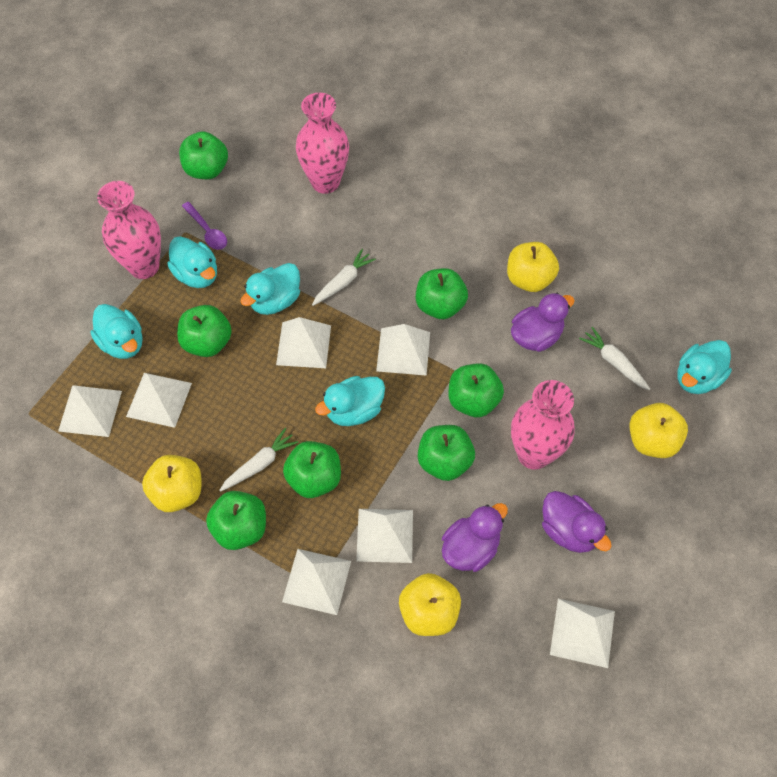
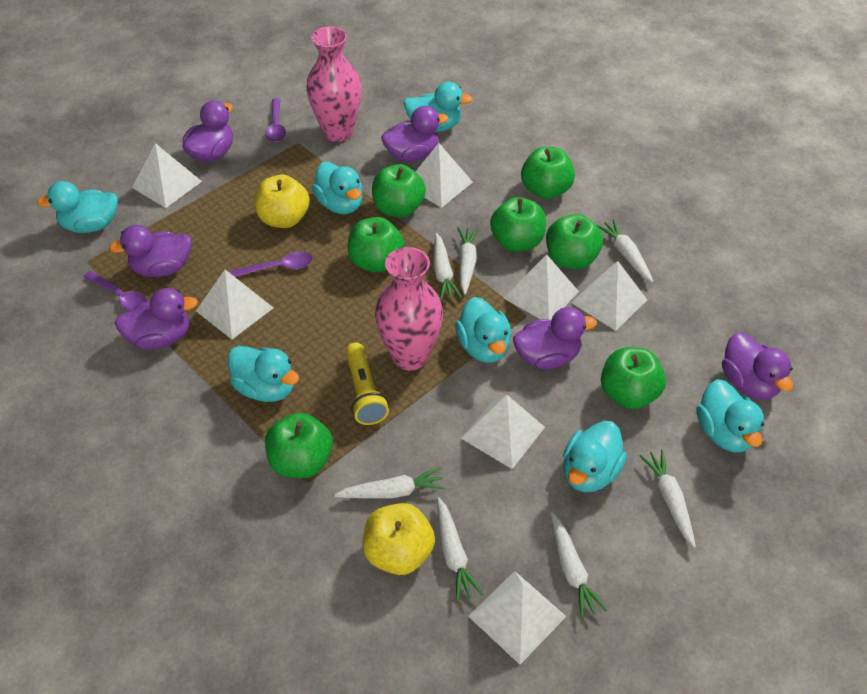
pink vase: 3 -> 2
purple duck: 3 -> 6
purple spoon: 1 -> 3
turquoise duck: 5 -> 7
white carrot: 3 -> 7
yellow apple: 4 -> 2
yellow flashlight: 0 -> 1

